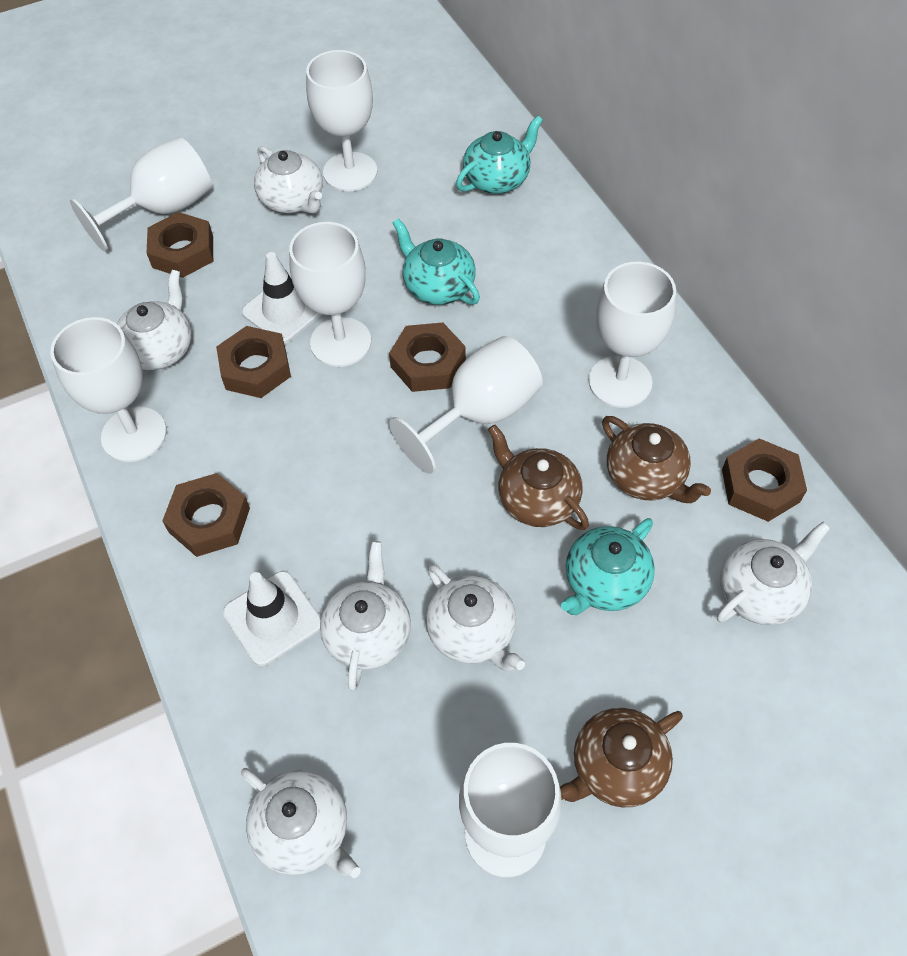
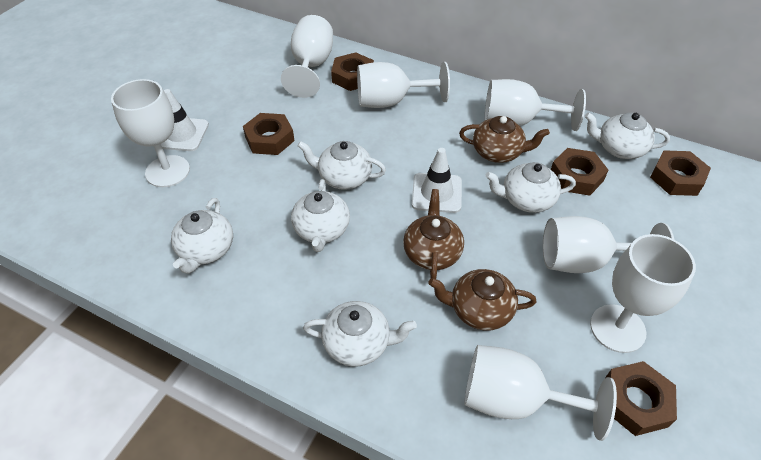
turquoise teapot: 3 -> 0

